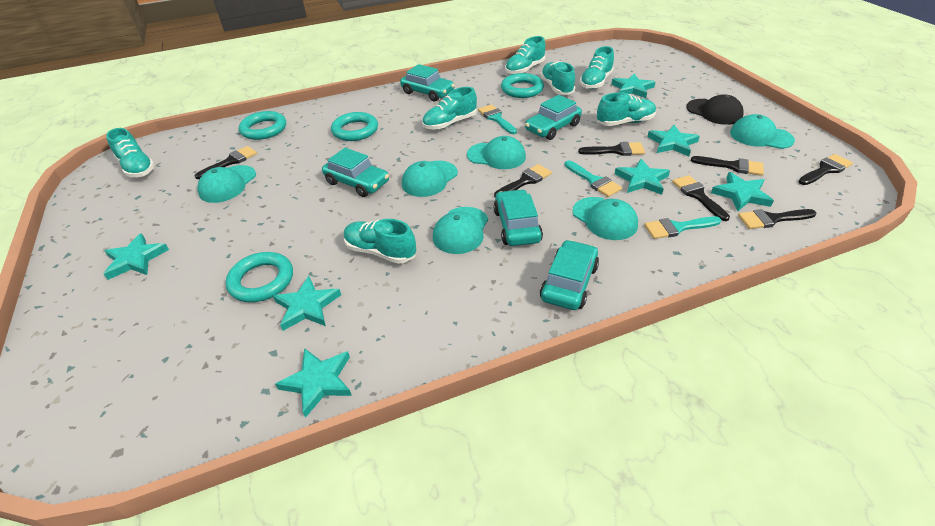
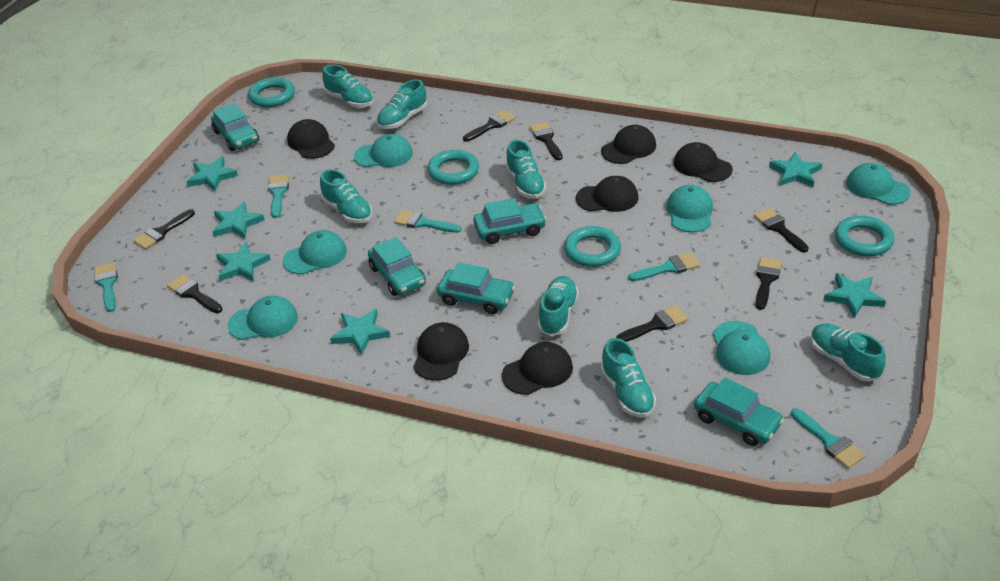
black cap: 1 -> 6
turquoise brush: 3 -> 5
turquoise star: 7 -> 6

